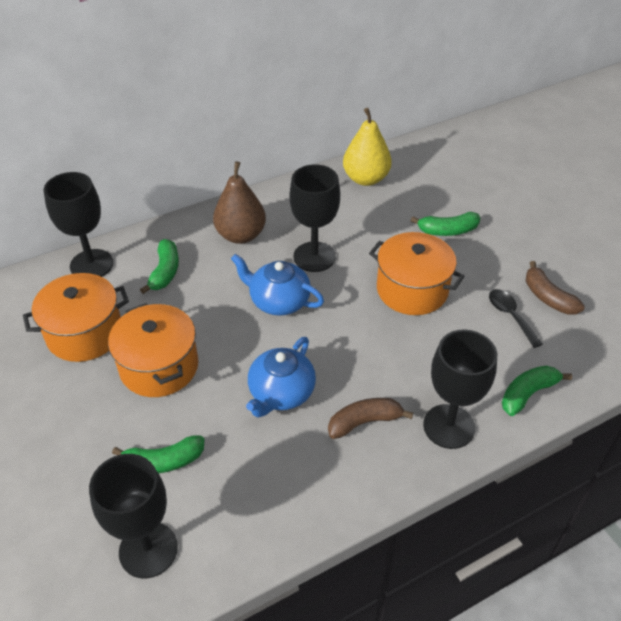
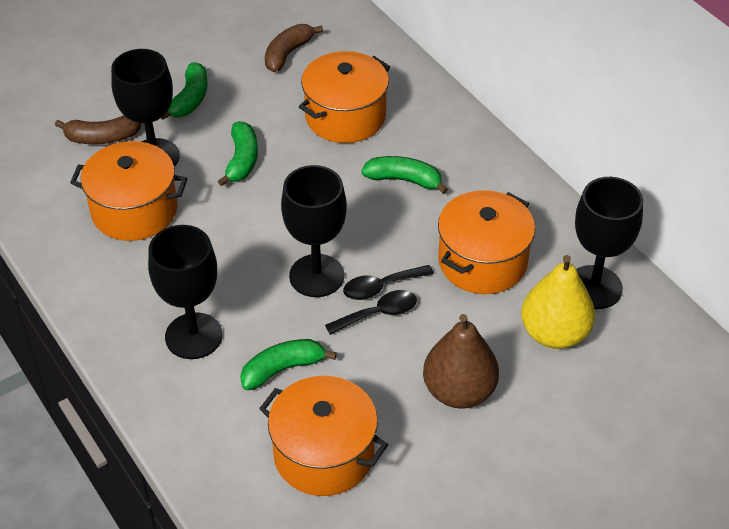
black spoon: 1 -> 2
blue teapot: 2 -> 0
orange pot: 3 -> 4

